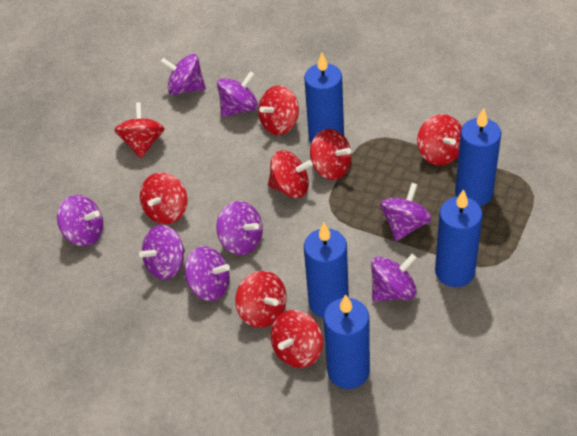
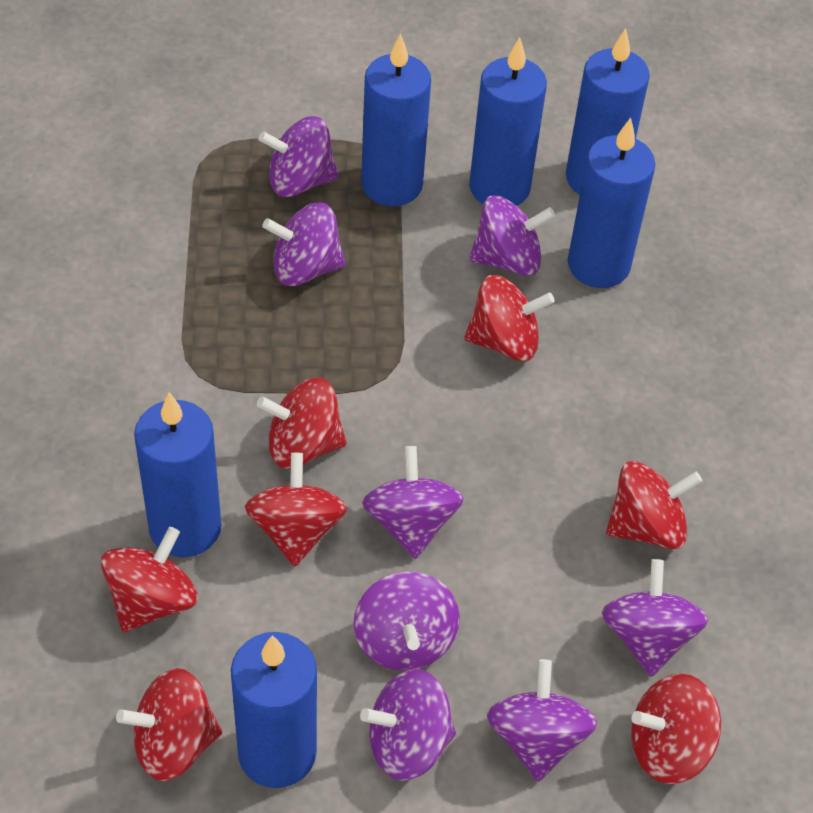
blue candle: 5 -> 6
red spinning top: 8 -> 7

